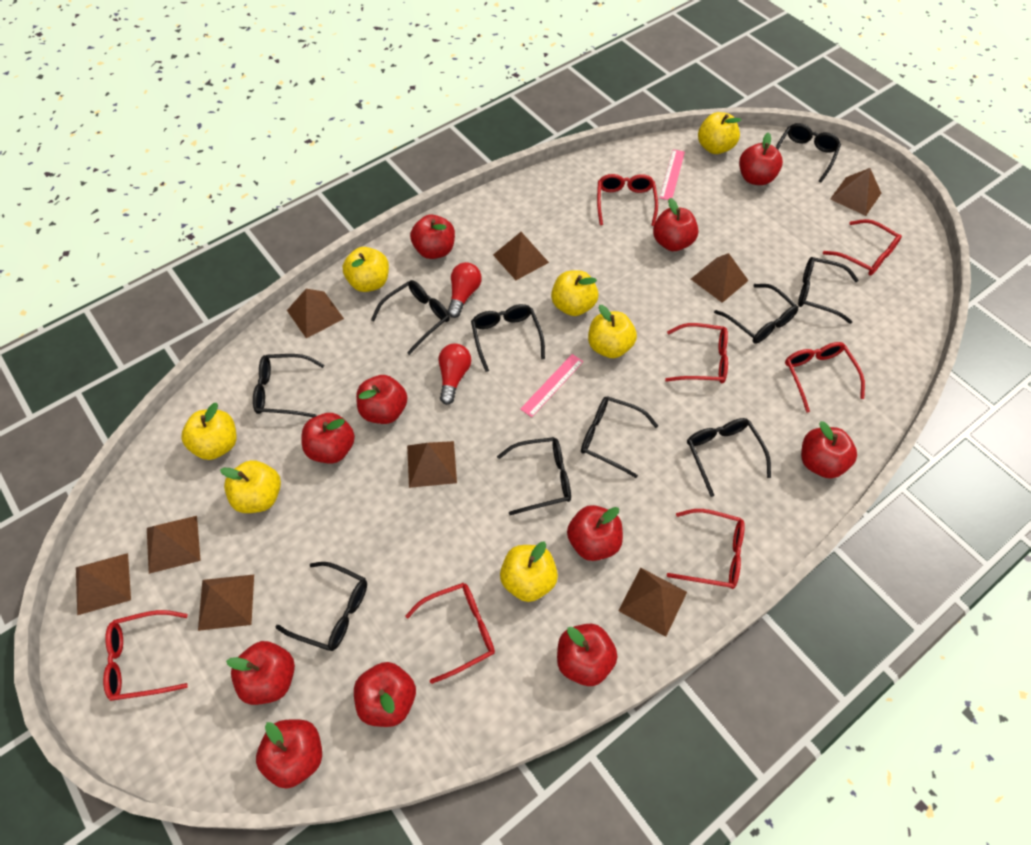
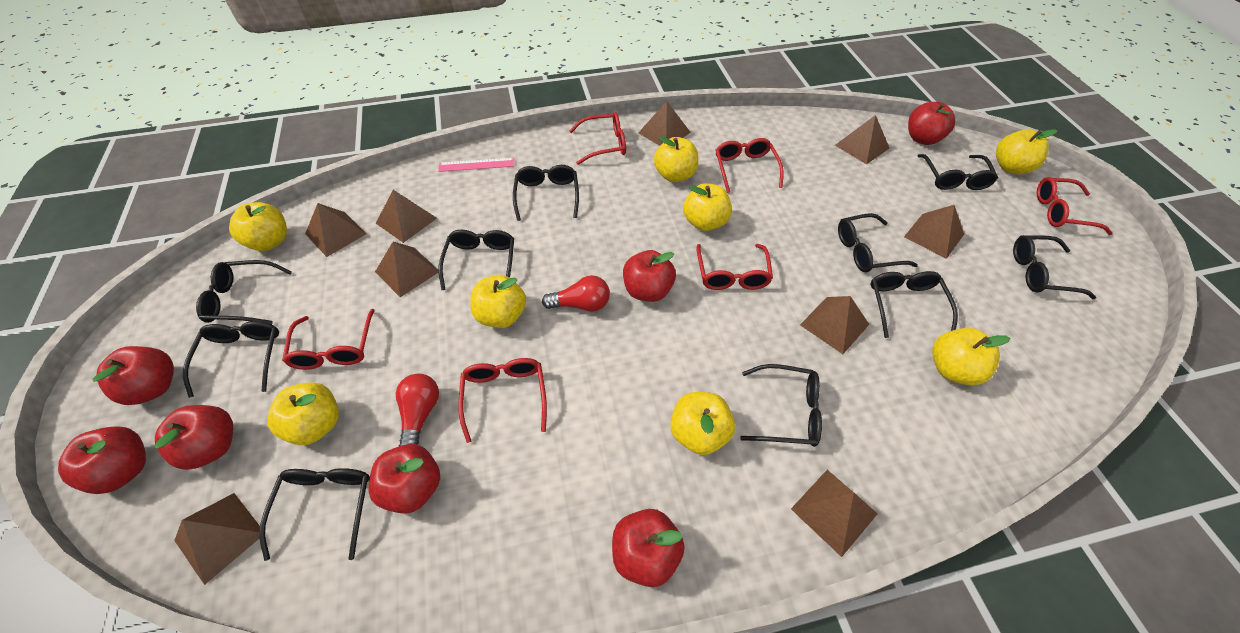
pink ruler: 2 -> 1
red apple: 11 -> 7
red glasses: 7 -> 6
yellow apple: 7 -> 8

